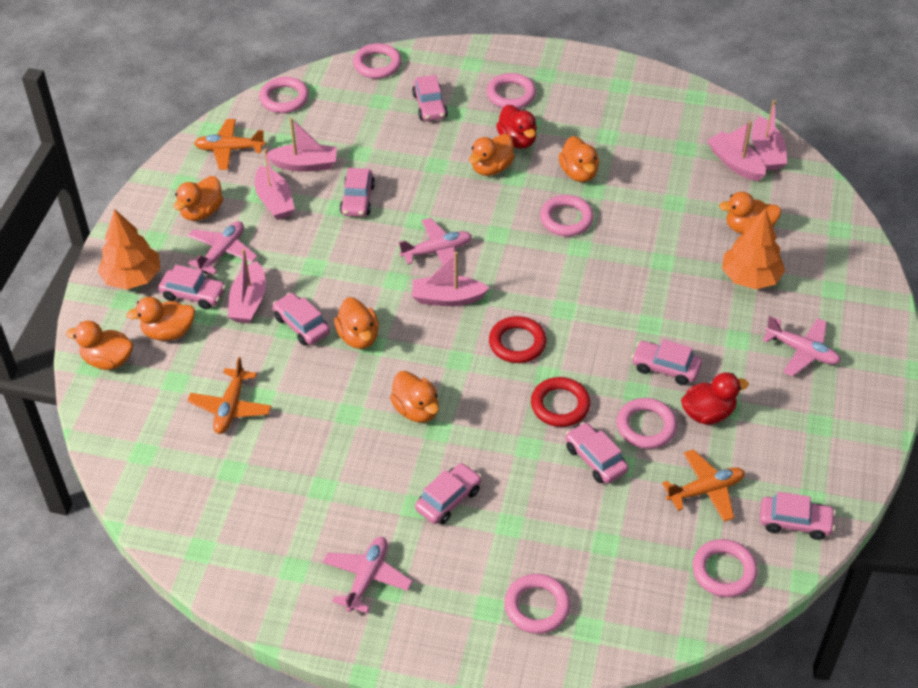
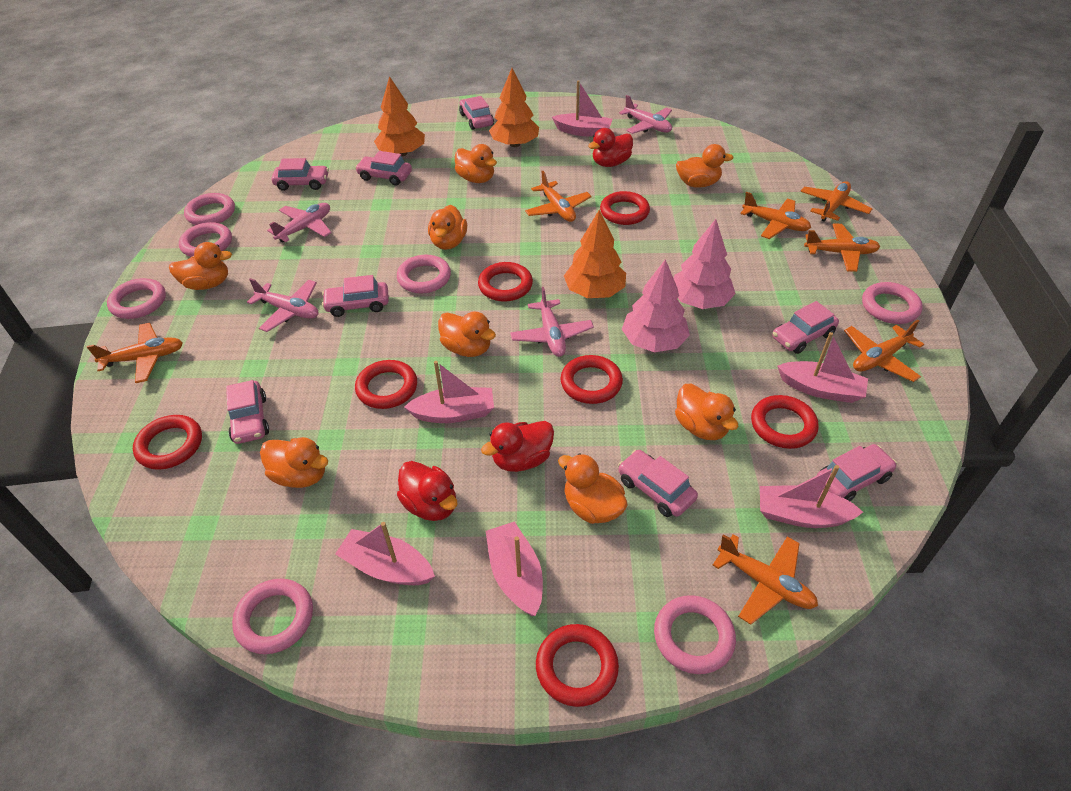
orange plane: 3 -> 7
orange tree: 2 -> 3
pink tree: 0 -> 2
red duck: 2 -> 3
red ring: 2 -> 7

